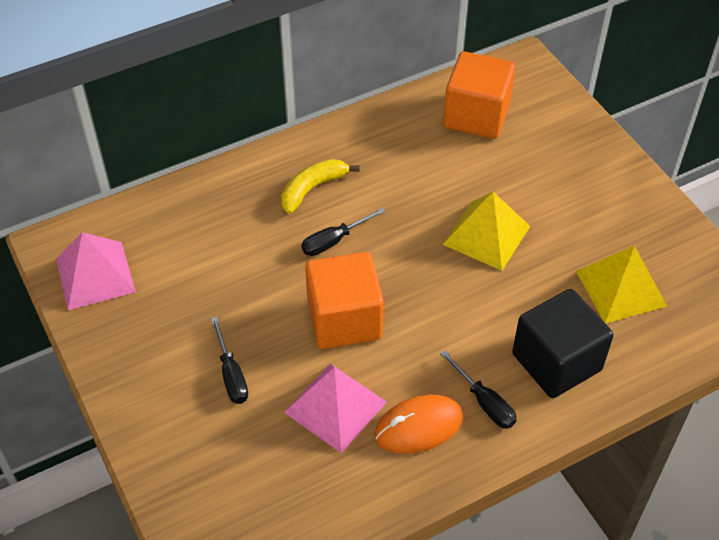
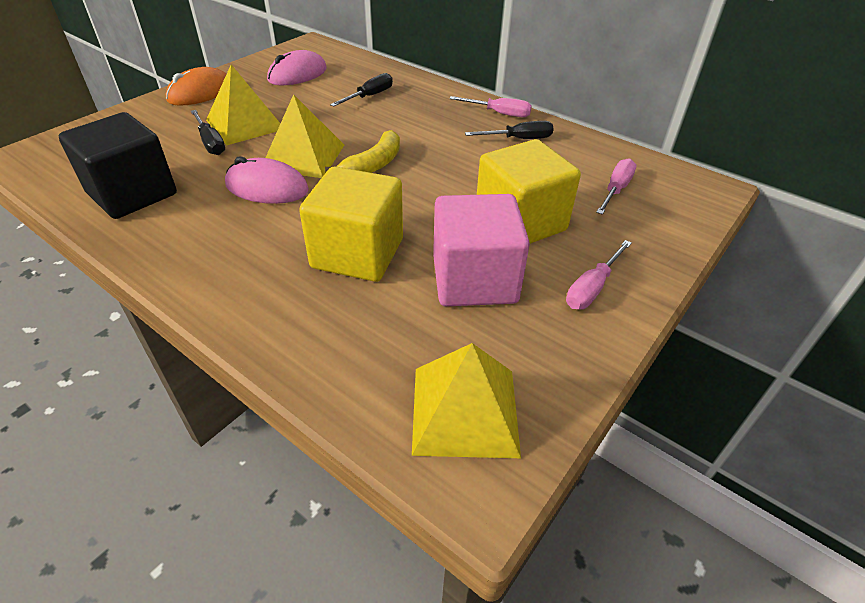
orange cube: 2 -> 0
pink cube: 0 -> 1
pink mouse: 0 -> 2
pink pyramid: 2 -> 0
pink screwdriver: 0 -> 3
yellow cube: 0 -> 2
yellow pyramid: 2 -> 3

